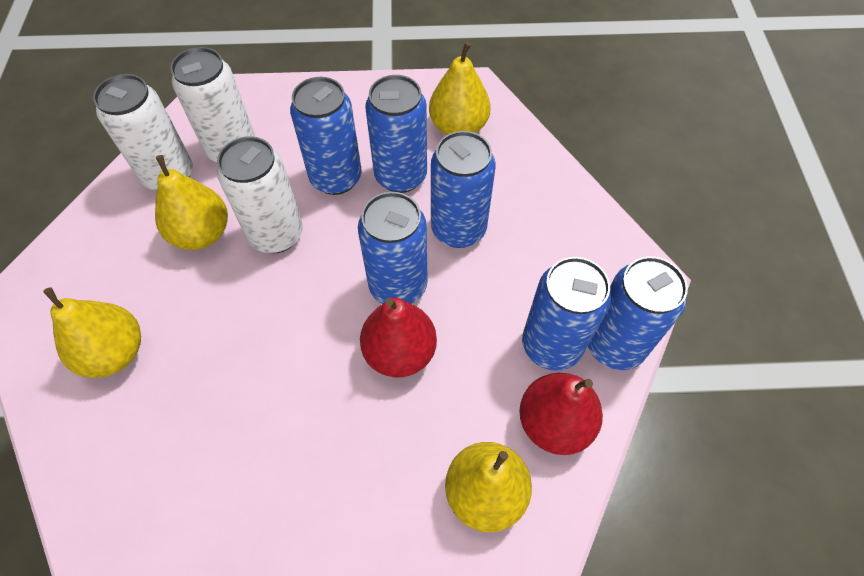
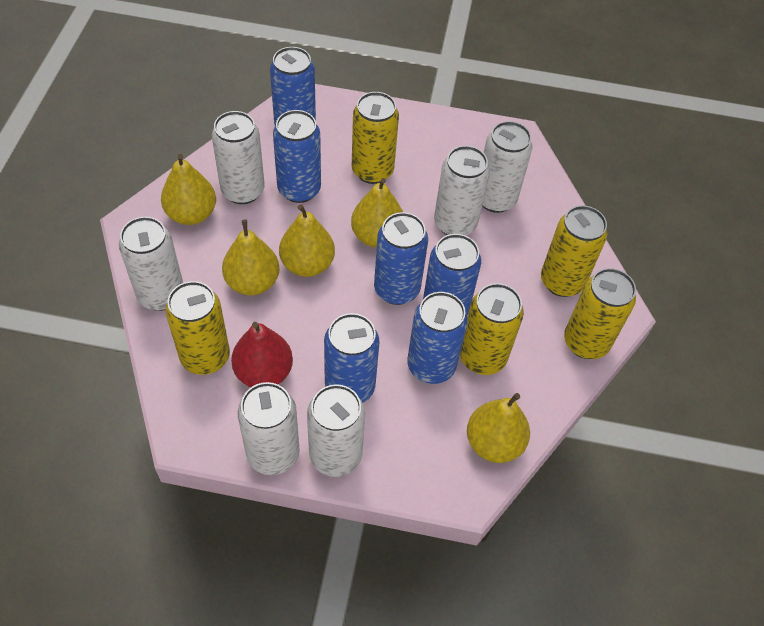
red pear: 2 -> 1
white can: 3 -> 6
yellow can: 0 -> 5
yellow pear: 4 -> 5

